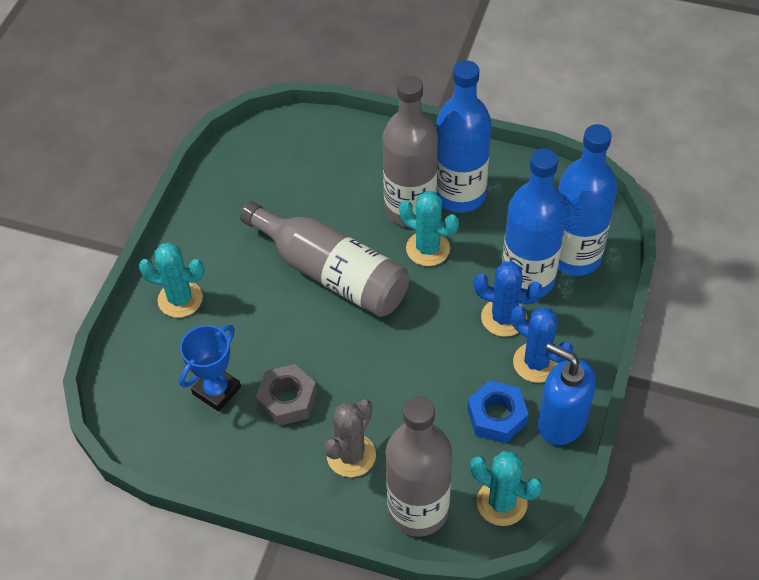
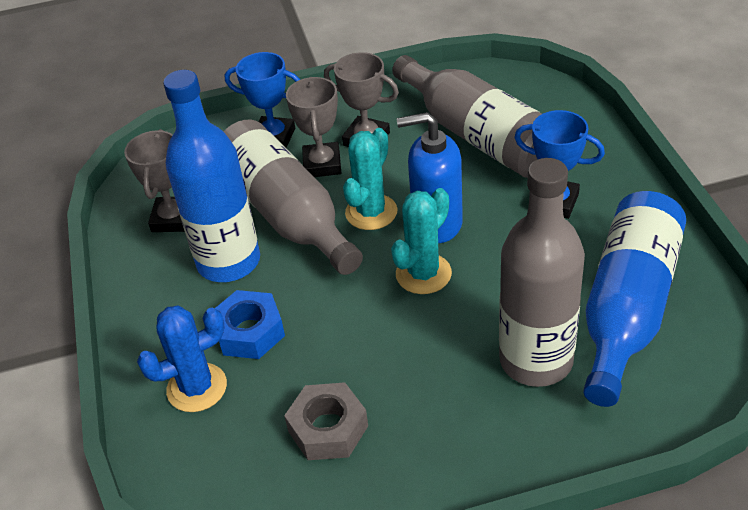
blue bottle: 3 -> 2
blue cactus: 2 -> 1
blue trophy: 1 -> 2
grey cactus: 1 -> 0
grey trophy: 0 -> 3
turquoise cactus: 3 -> 2

